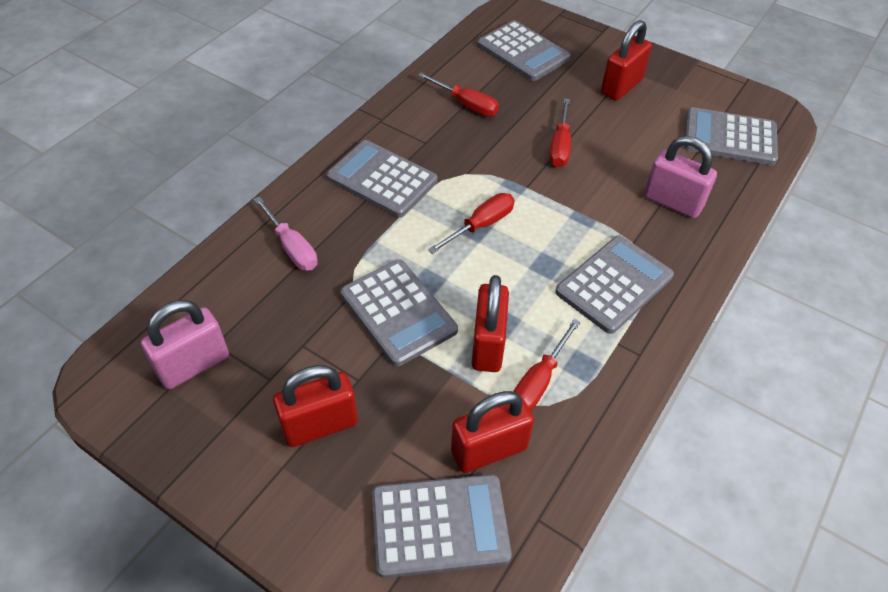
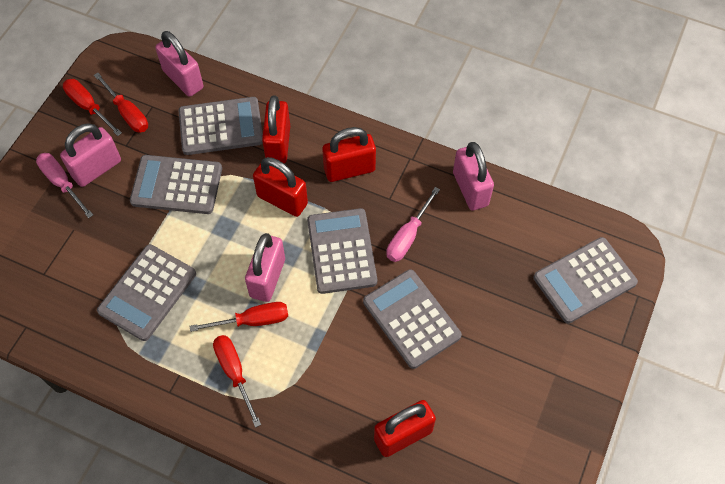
pink padlock: 2 -> 4
pink screwdriver: 1 -> 2

